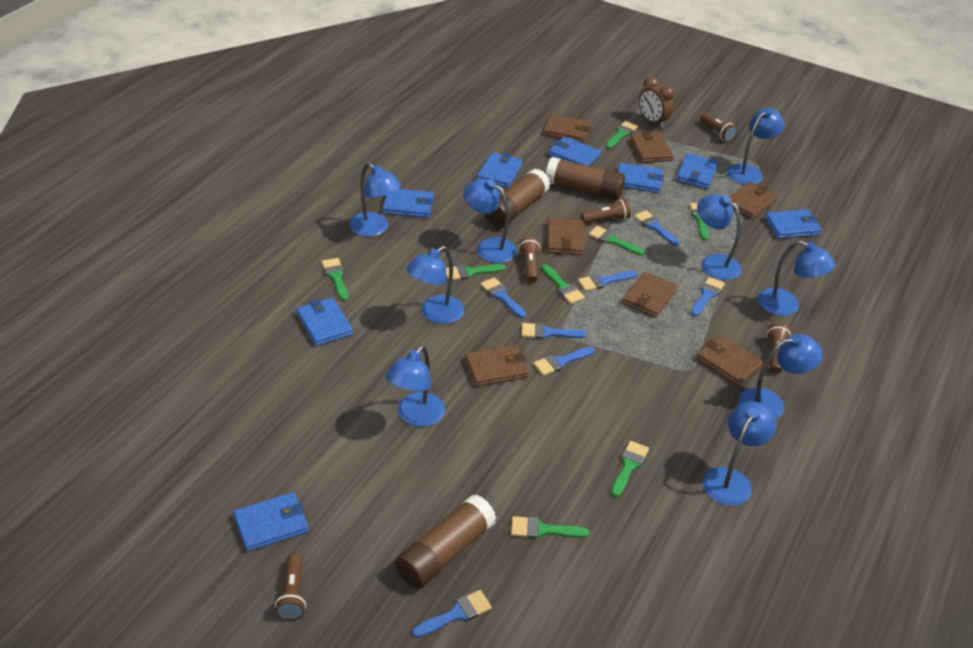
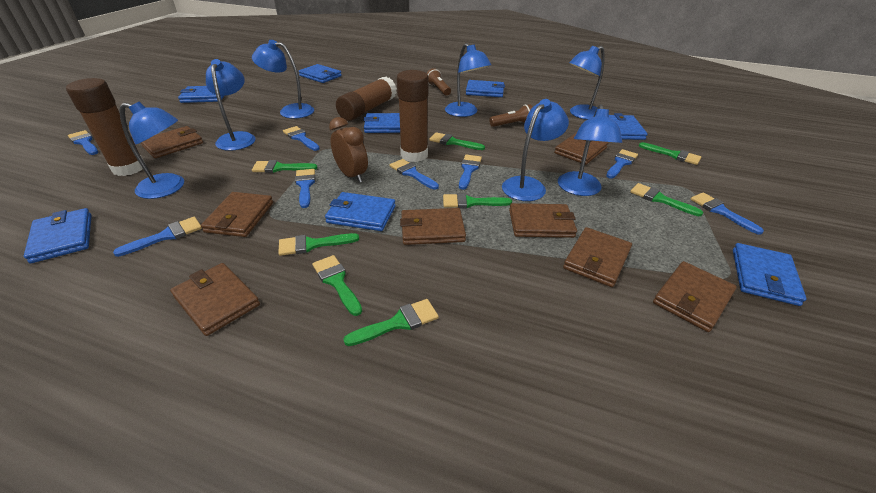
blue brush: 7 -> 8
blue lamp: 9 -> 7
brown flashlight: 5 -> 2
brown wallet: 7 -> 8

